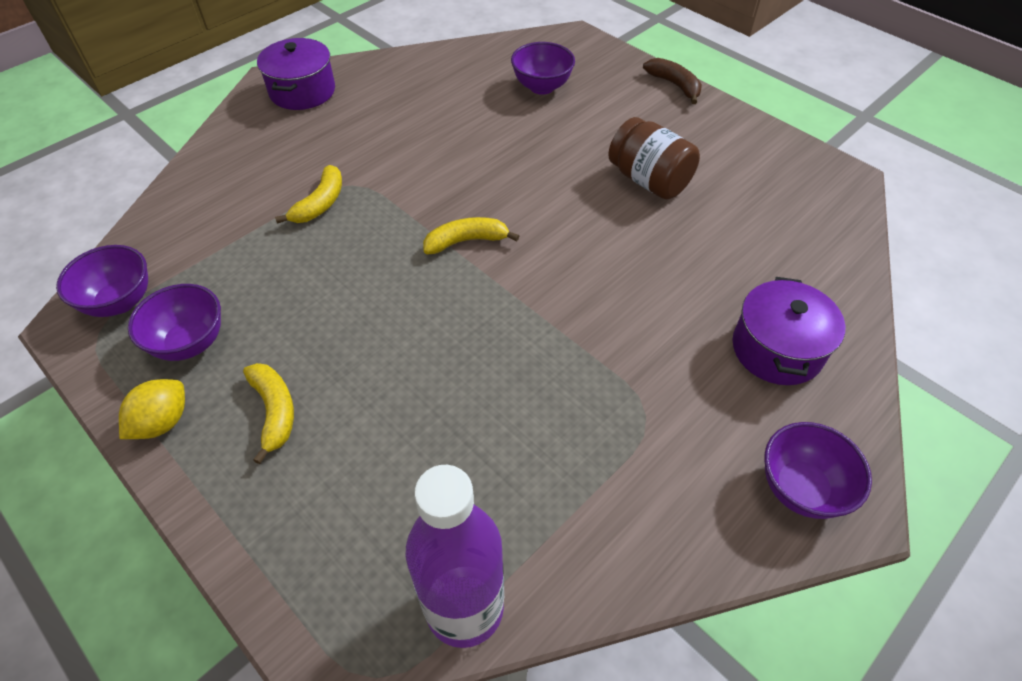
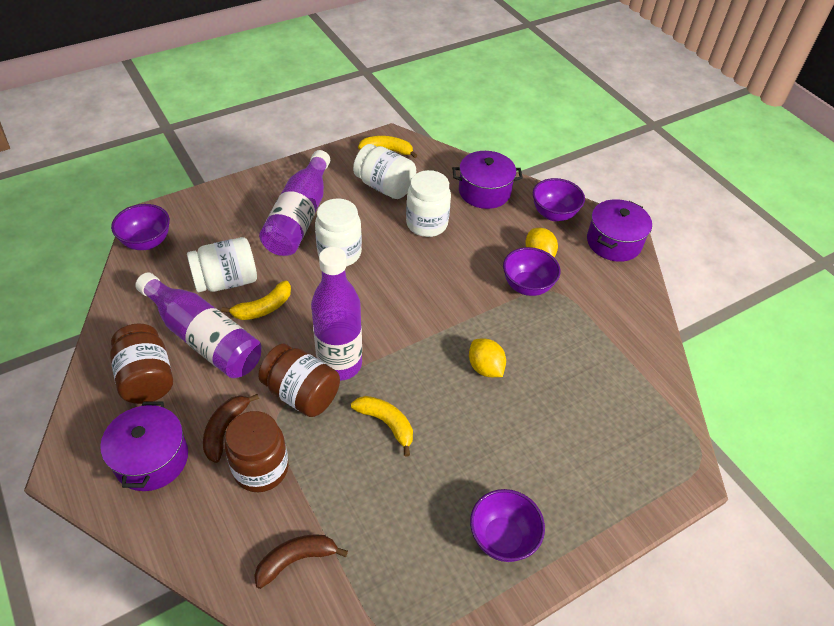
brown banana: 1 -> 2
brown jar: 1 -> 3
purple bottle: 1 -> 3
purple pot: 2 -> 3
white jar: 0 -> 4
yellow lemon: 1 -> 2

